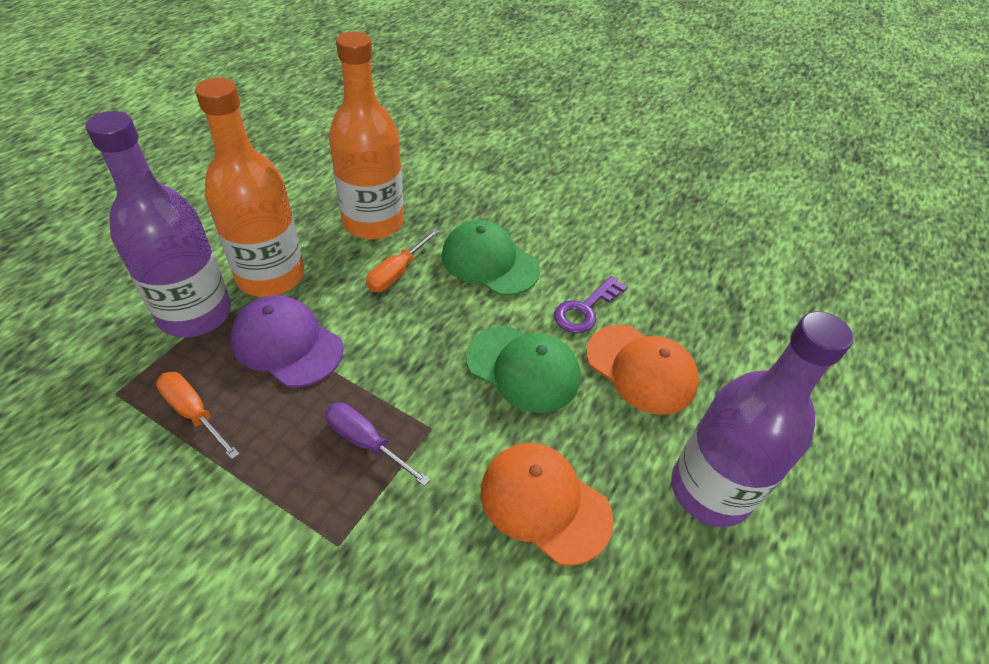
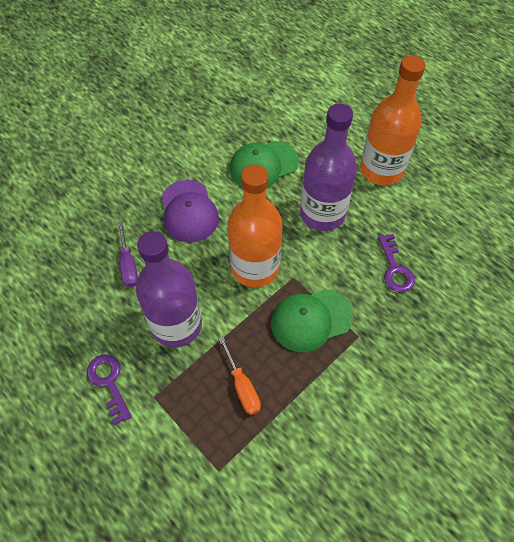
orange cap: 2 -> 0
orange screwdriver: 2 -> 1
purple key: 1 -> 2

